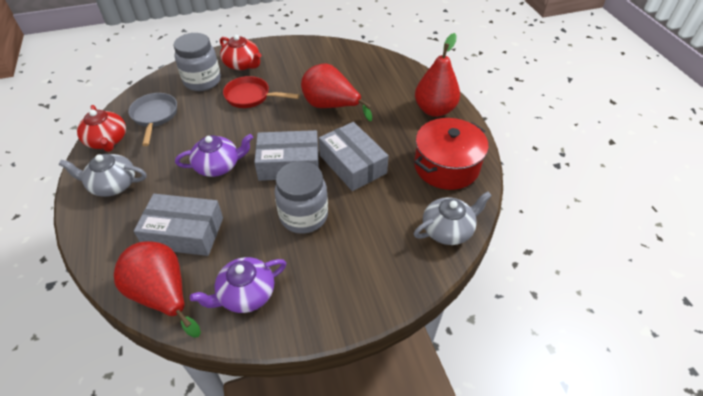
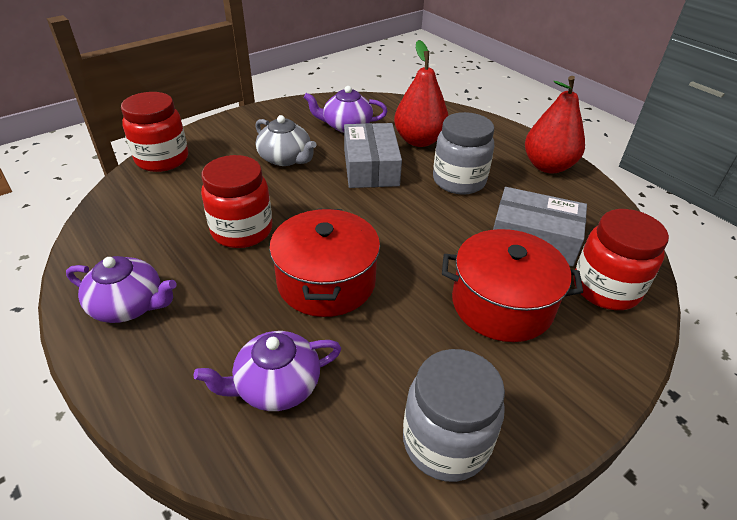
grey box: 3 -> 2
grey pan: 1 -> 0
grey teapot: 2 -> 1
purple teapot: 2 -> 3
red jar: 0 -> 3
red pan: 1 -> 0
red pear: 3 -> 2
red pot: 1 -> 2
red teapot: 2 -> 0

